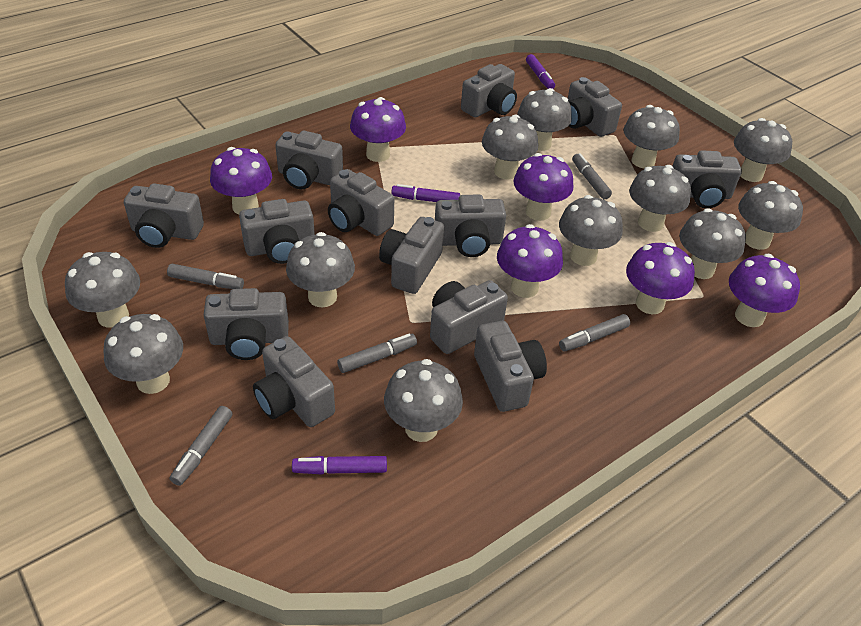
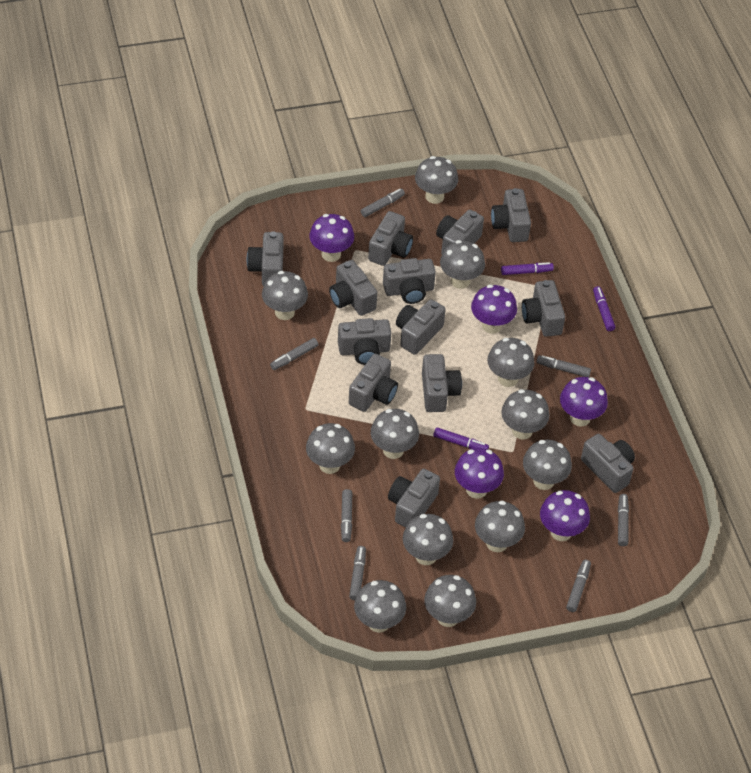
grey marker: 5 -> 7
purple mushroom: 6 -> 5

